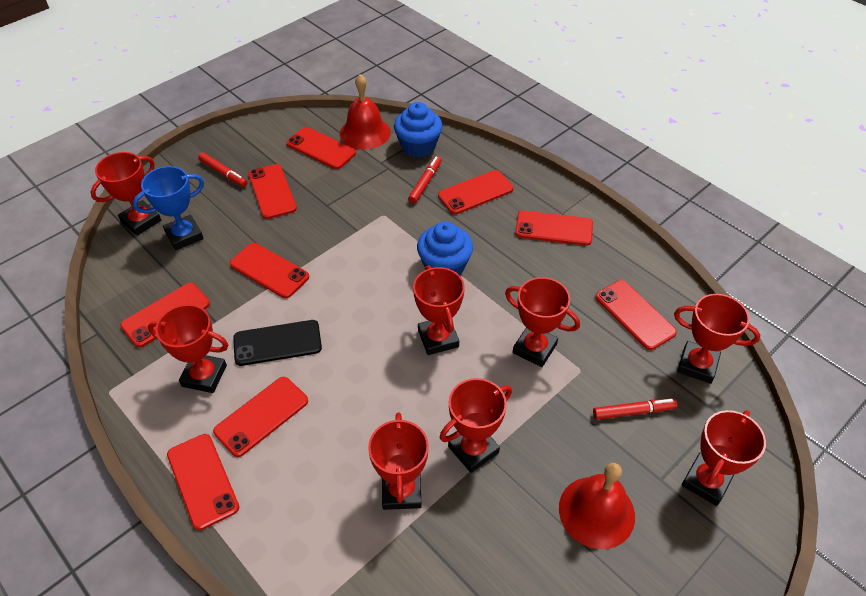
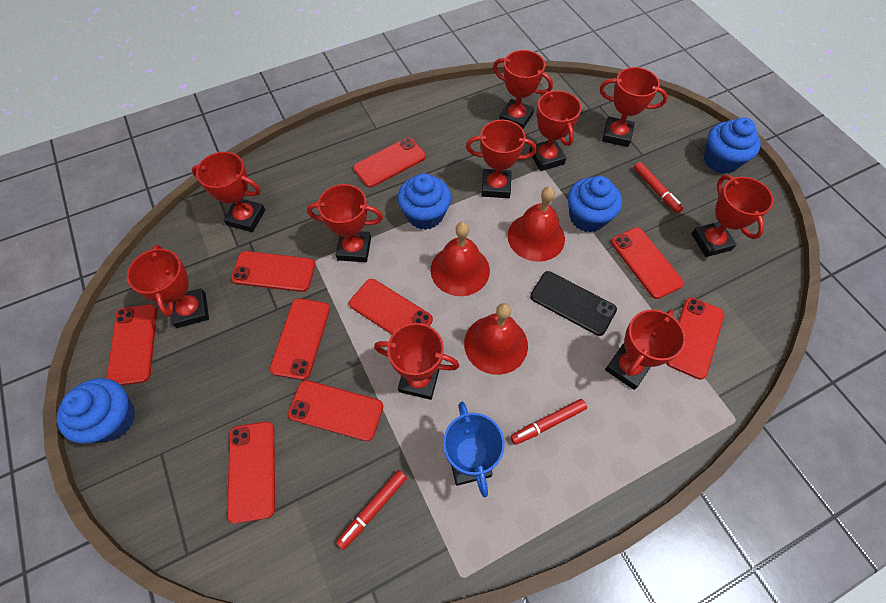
blue cupcake: 2 -> 4
red bell: 2 -> 3
red trophy: 8 -> 10

